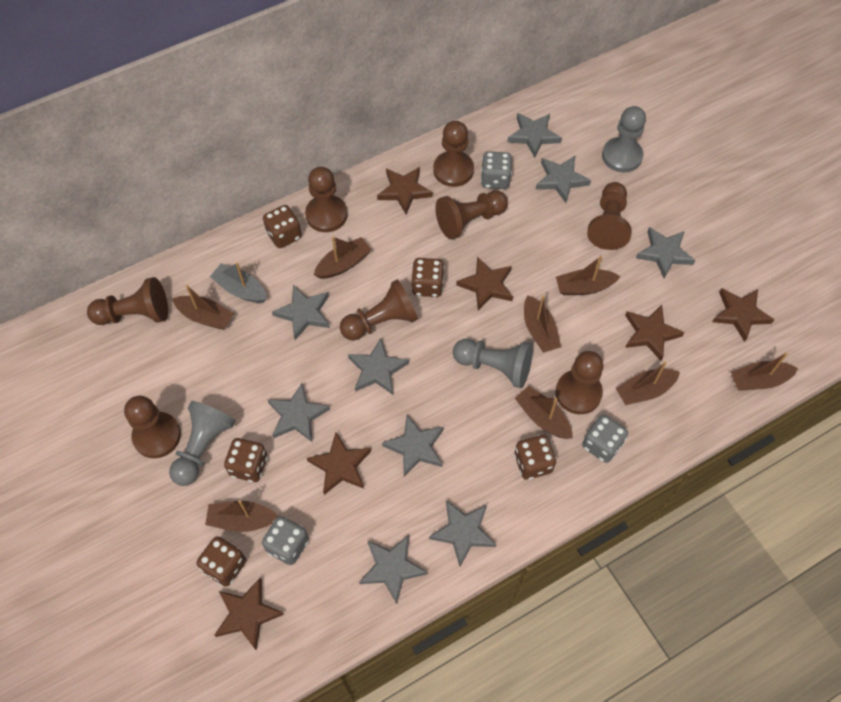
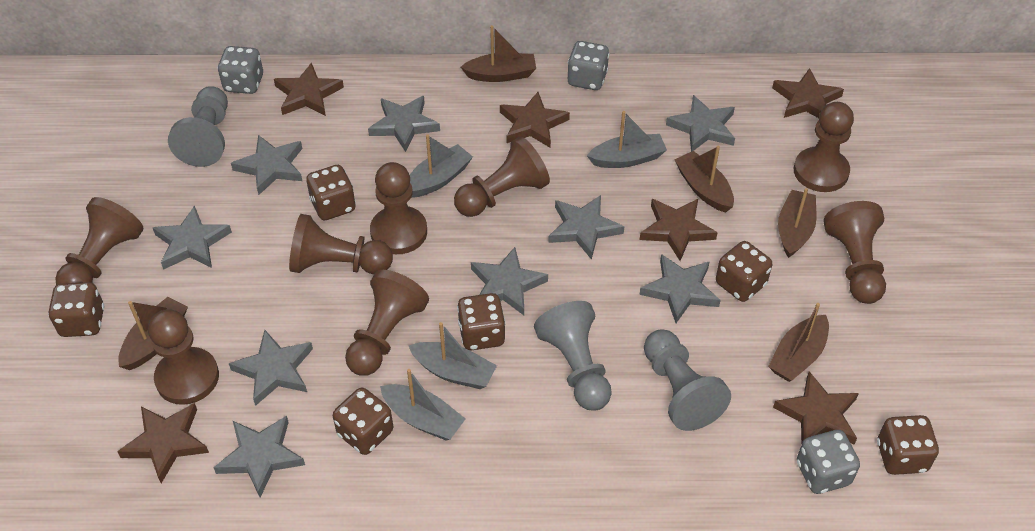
brown boat: 8 -> 5
brown dice: 5 -> 6
grey boat: 1 -> 4

